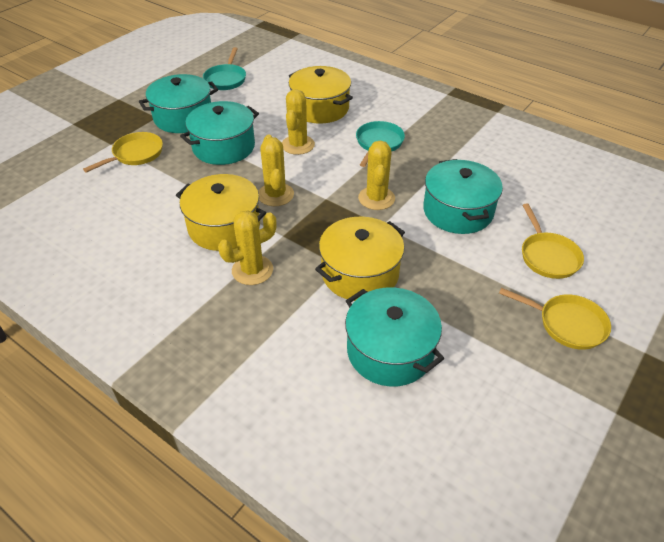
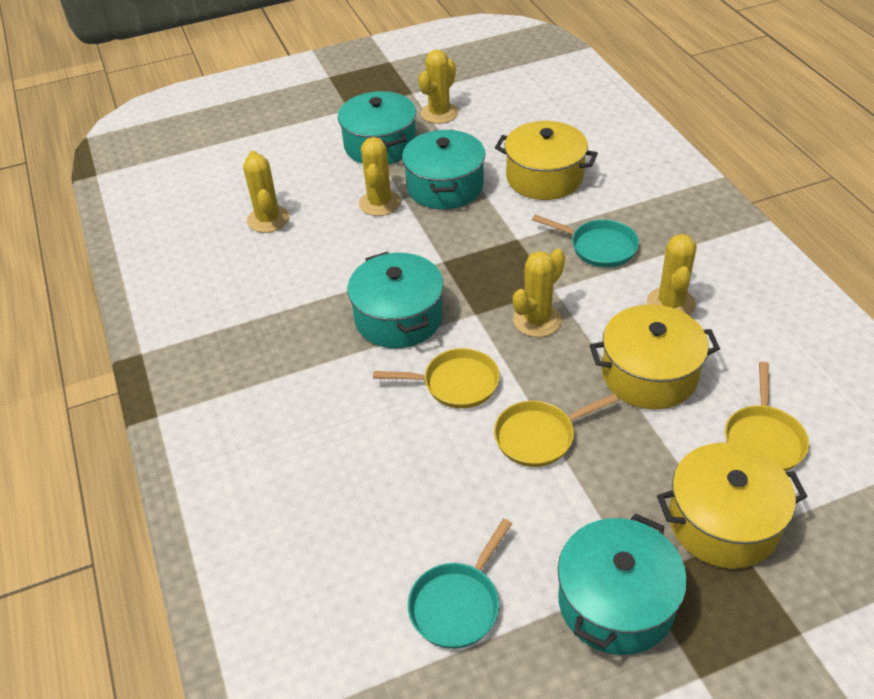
yellow cactus: 4 -> 5

